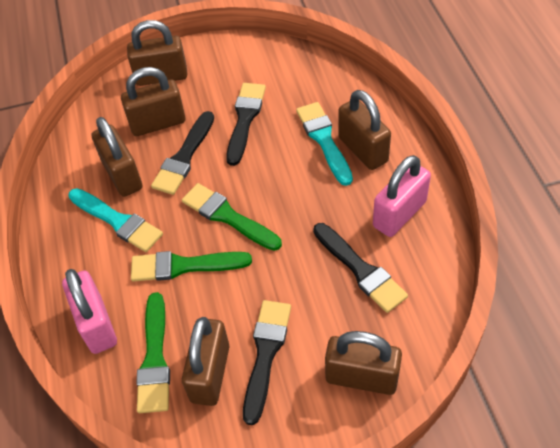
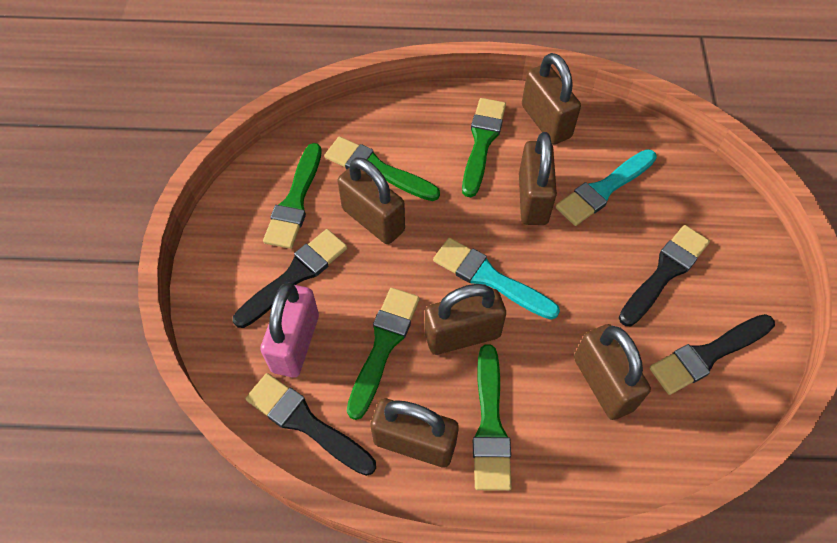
green brush: 3 -> 5
pink padlock: 2 -> 1

